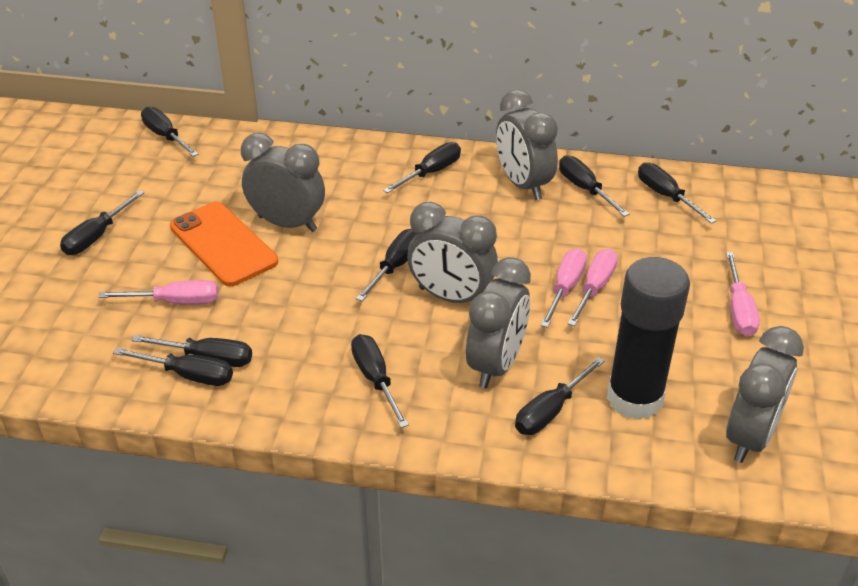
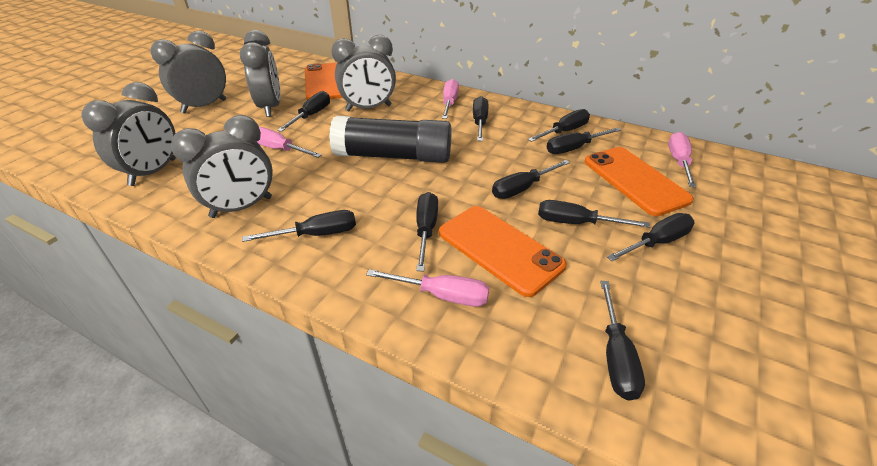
orange phone: 1 -> 3

